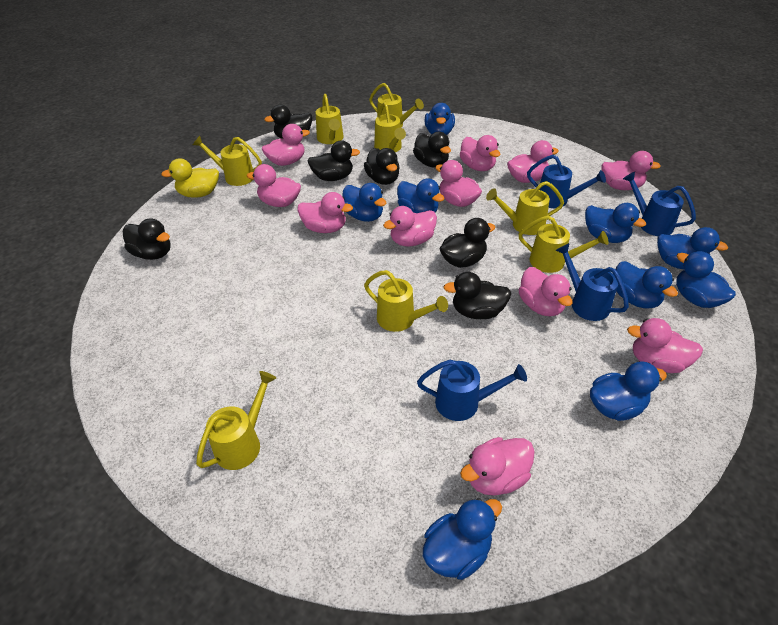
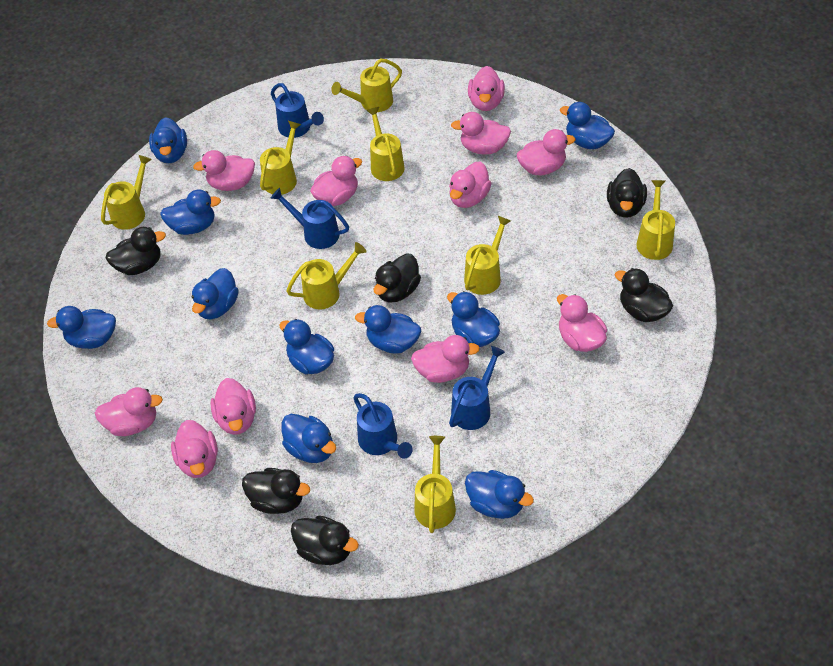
black duck: 7 -> 6
blue duck: 9 -> 10
yellow duck: 1 -> 0

